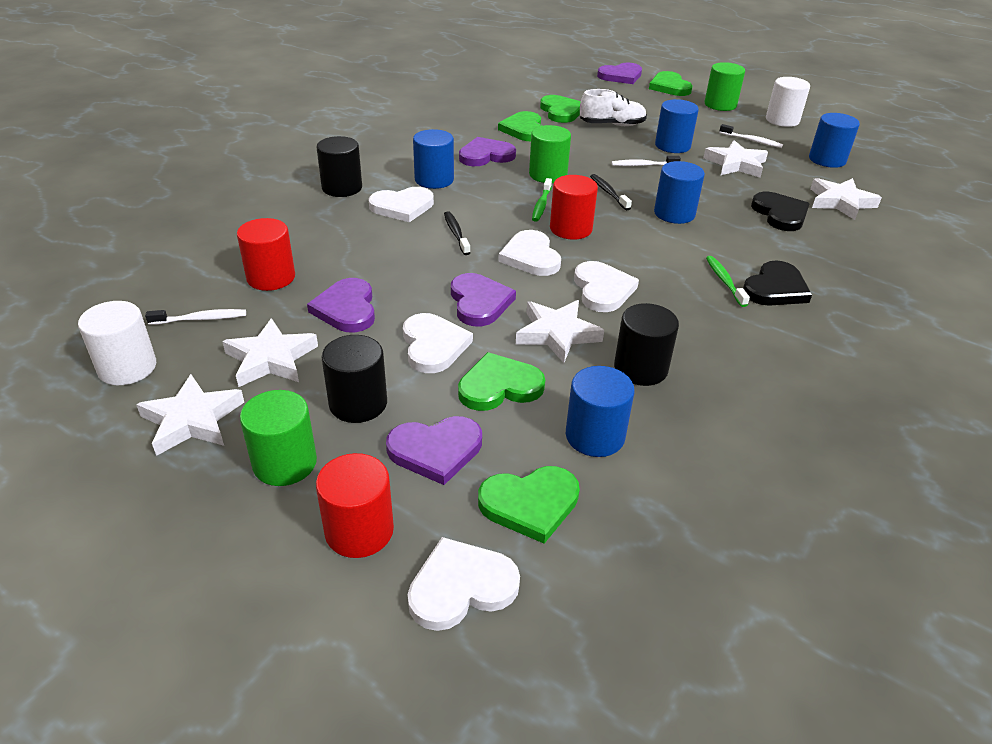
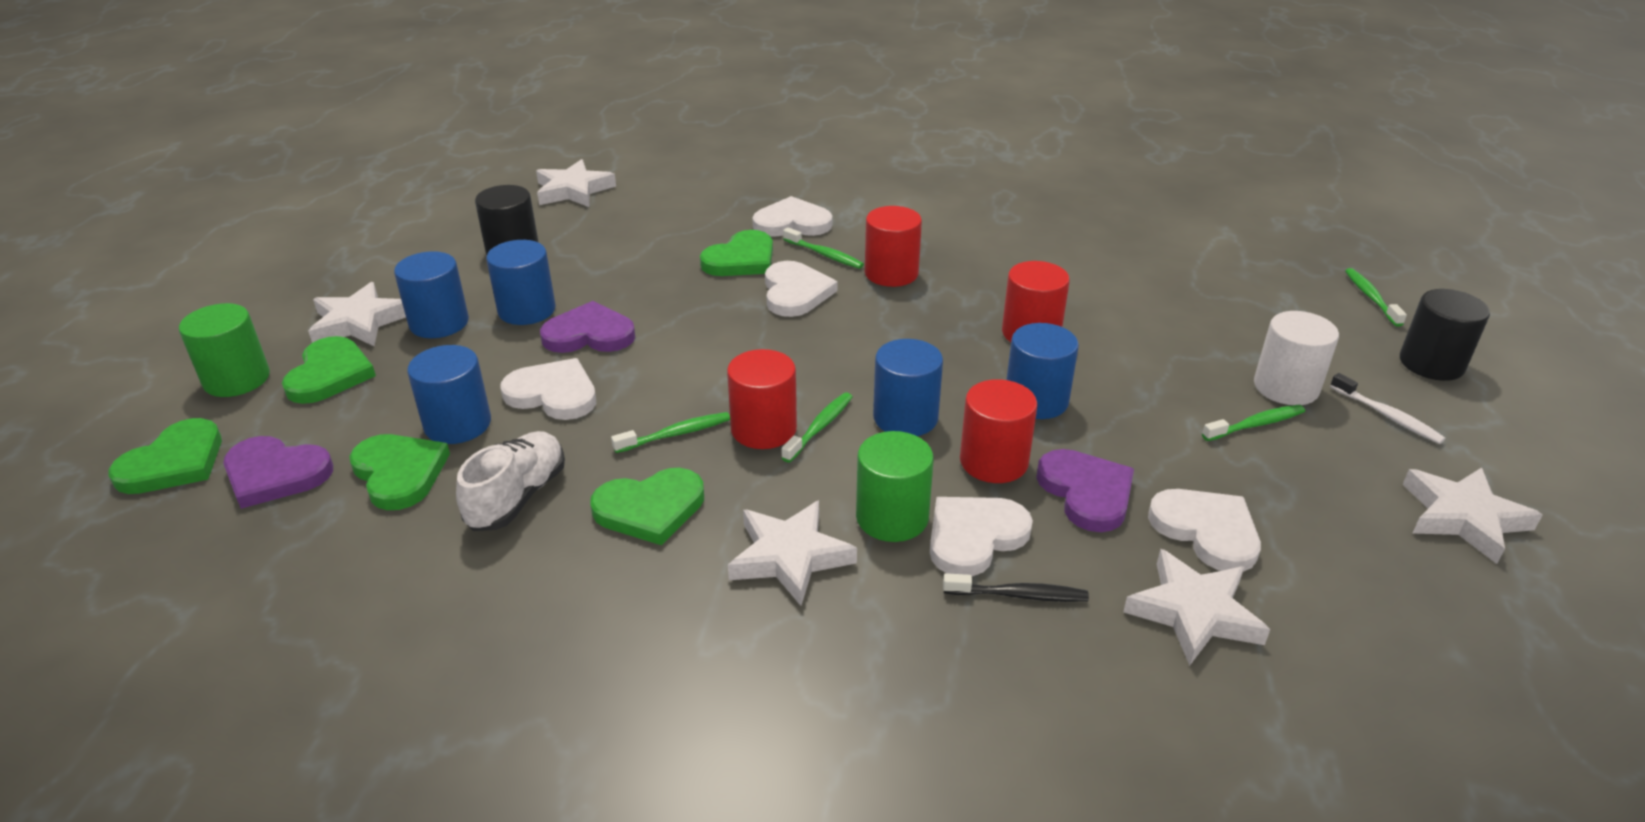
black cylinder: 3 -> 2
black heart: 2 -> 0
black toothbrush: 2 -> 1
green cylinder: 3 -> 2
green toothbrush: 2 -> 5
purple heart: 5 -> 3
red cylinder: 3 -> 4
white cylinder: 2 -> 1
white toothbrush: 3 -> 1

